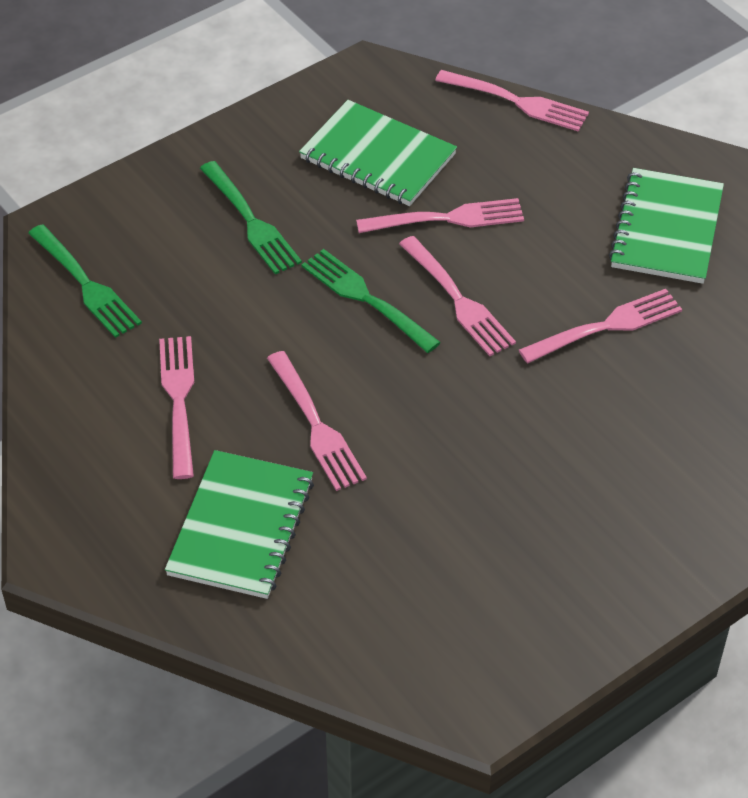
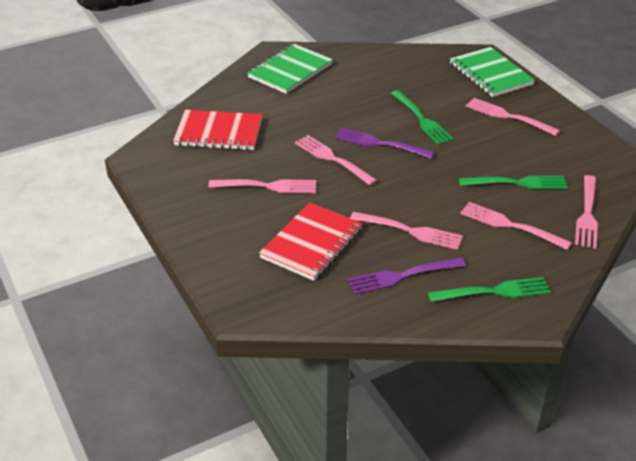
green notebook: 3 -> 2
purple fork: 0 -> 2
red notebook: 0 -> 2

